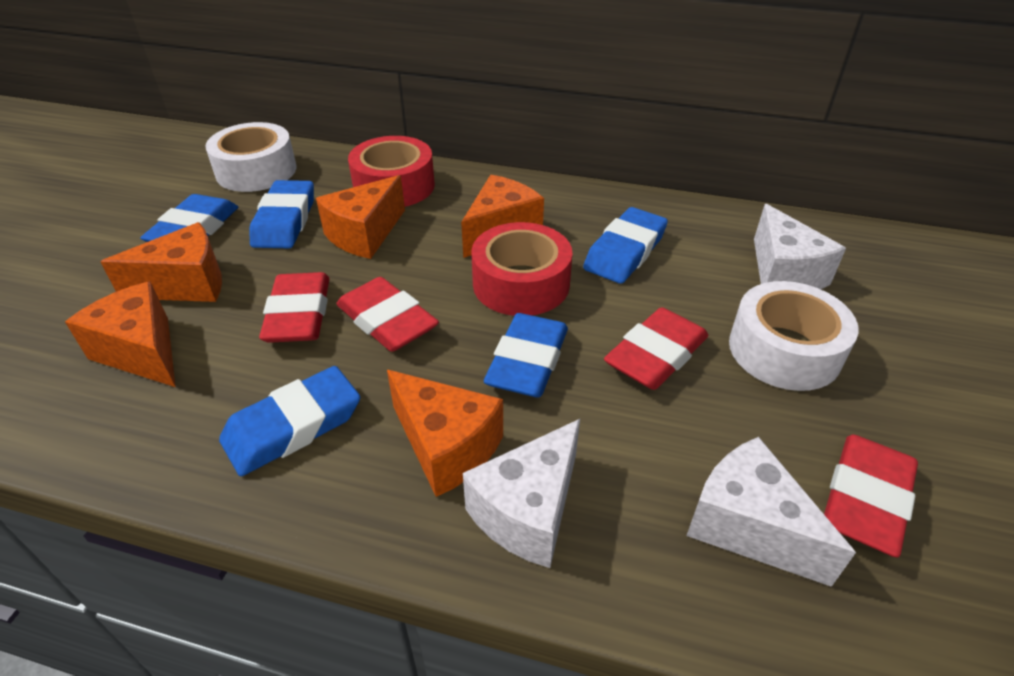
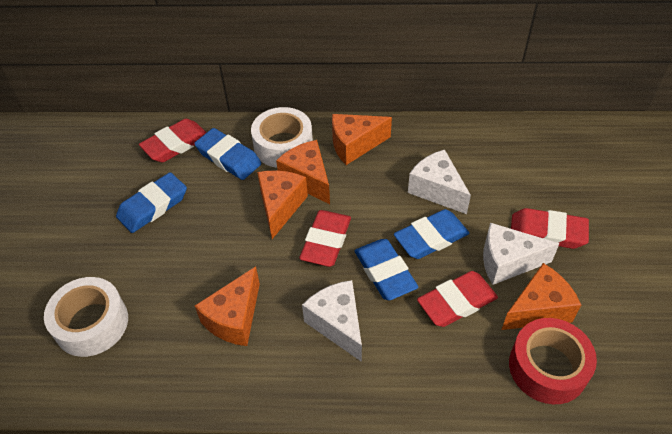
blue eraser: 5 -> 4
red tape: 2 -> 1

